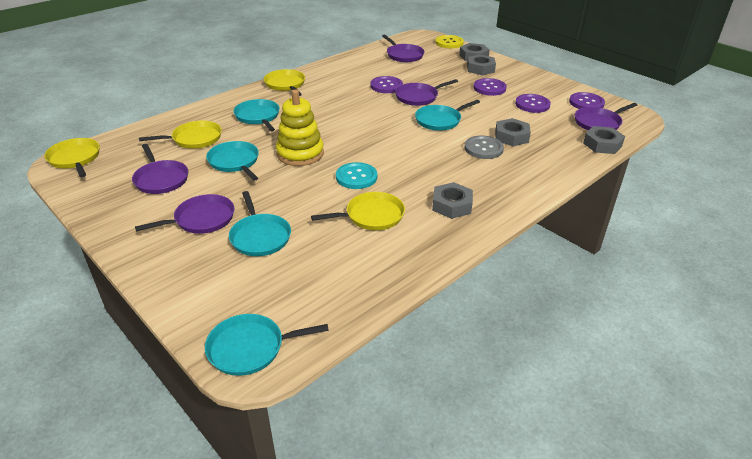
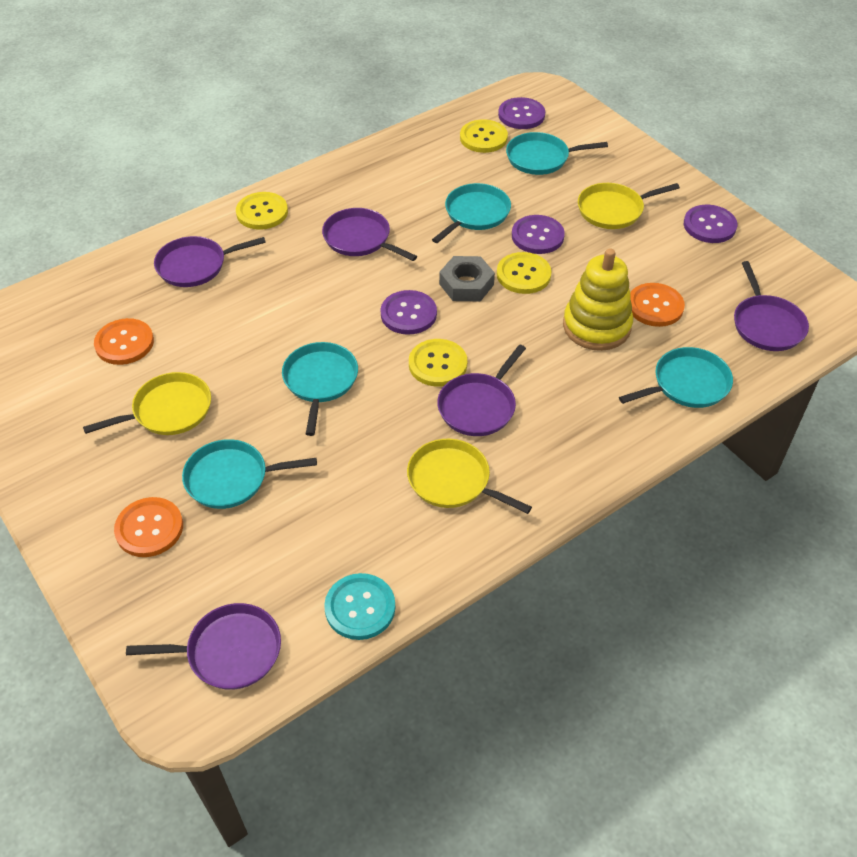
grey button: 1 -> 0
grey nut: 5 -> 1
orange button: 0 -> 3
yellow button: 1 -> 4
yellow pan: 4 -> 3

